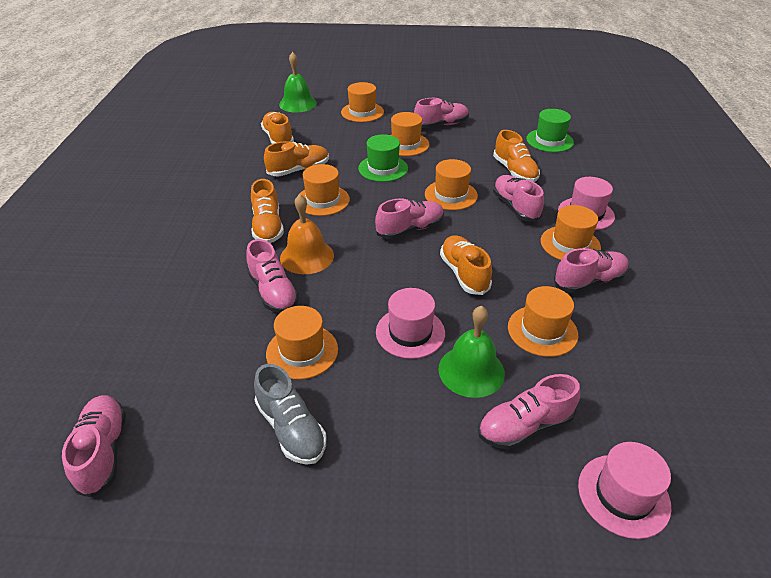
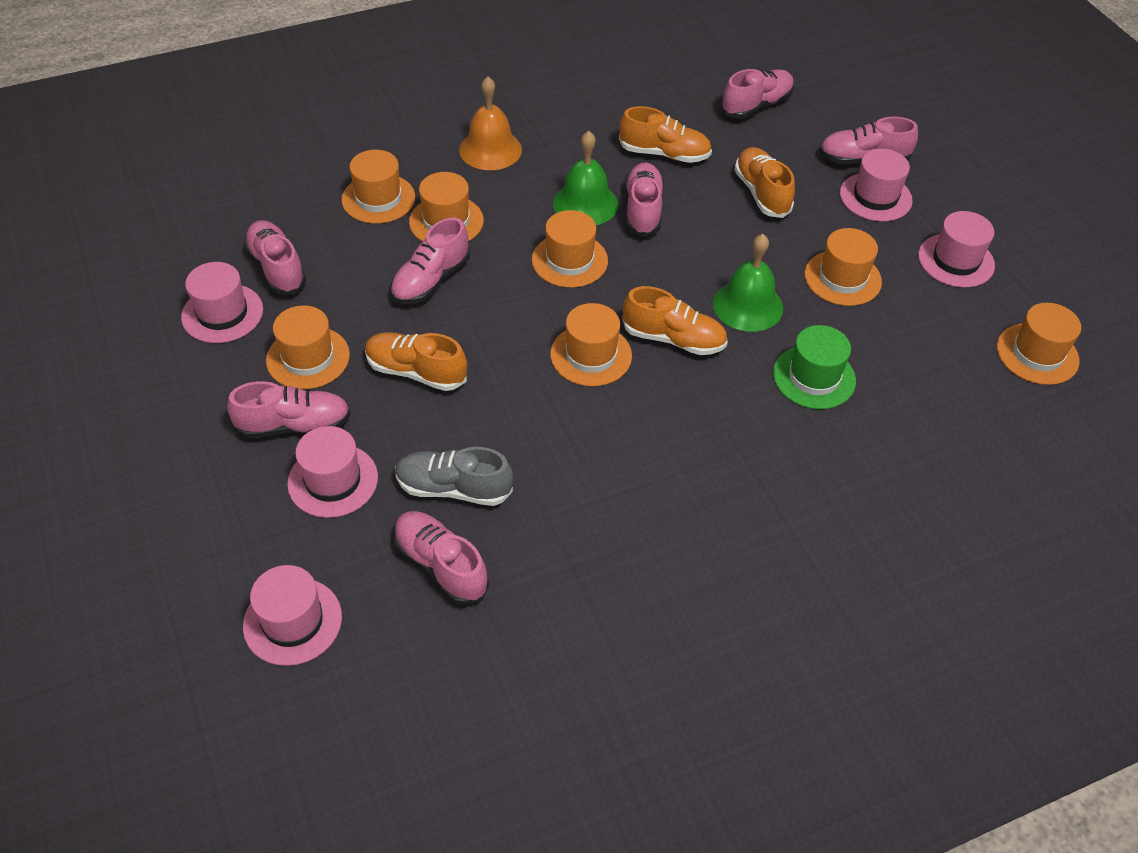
green hat: 2 -> 1
orange shoe: 5 -> 4
pink hat: 3 -> 5

